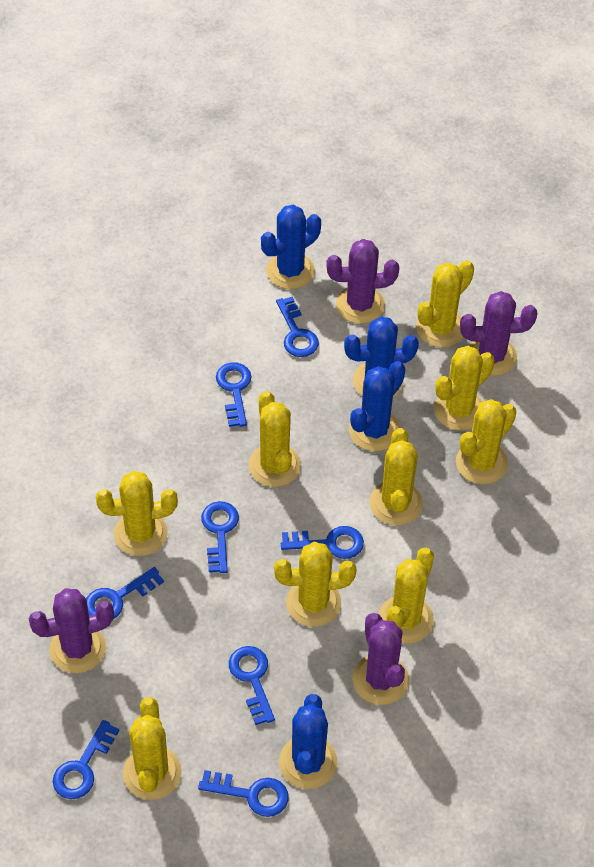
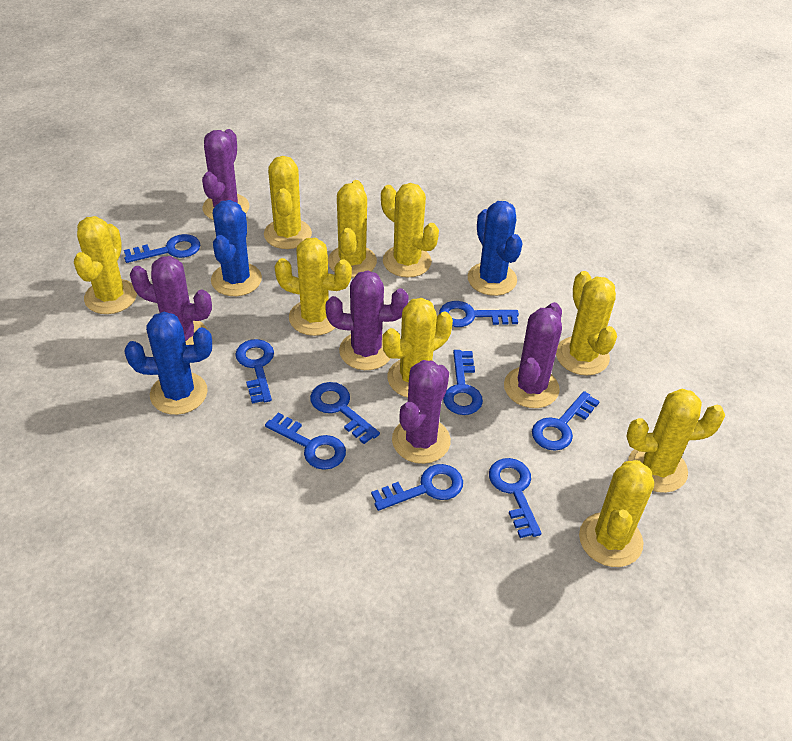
blue cactus: 4 -> 3
blue key: 8 -> 9
purple cactus: 4 -> 5

